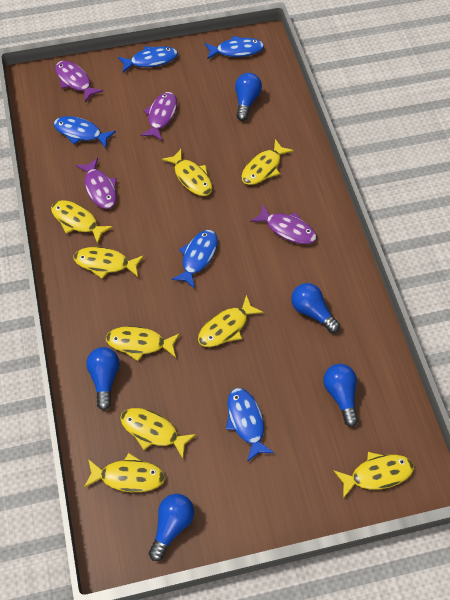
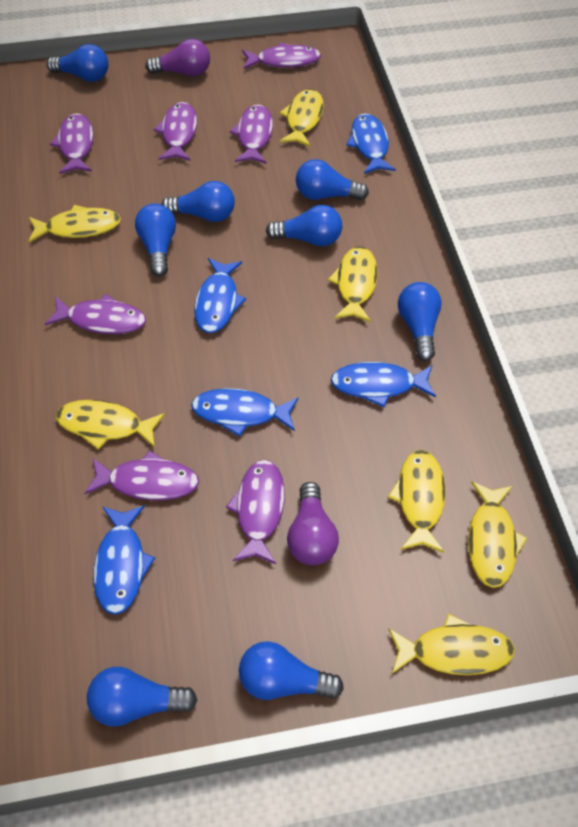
blue light bulb: 5 -> 8
purple fish: 4 -> 7
purple light bulb: 0 -> 2
yellow fish: 9 -> 7

